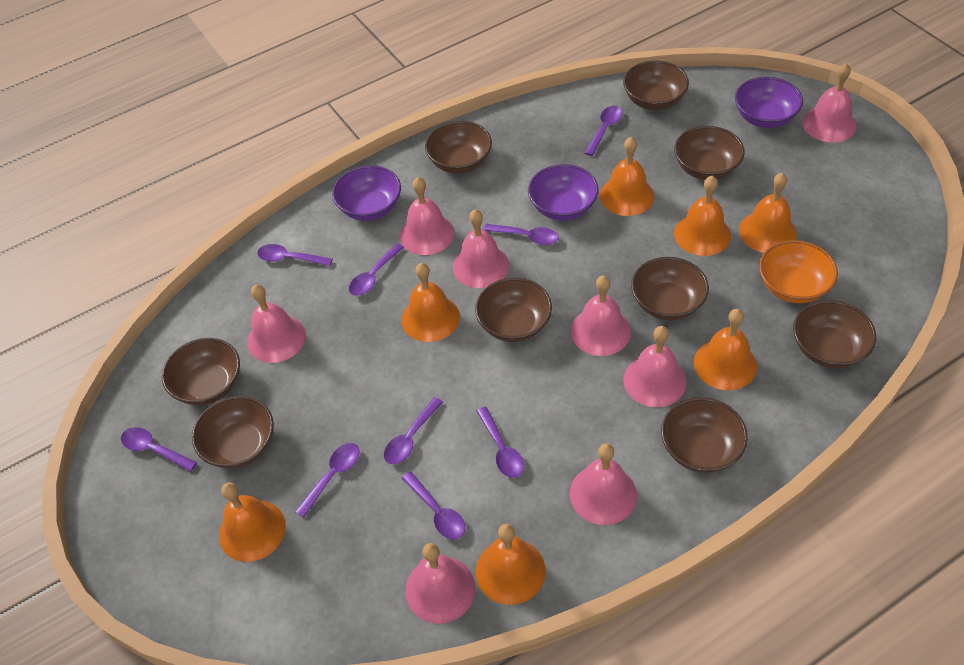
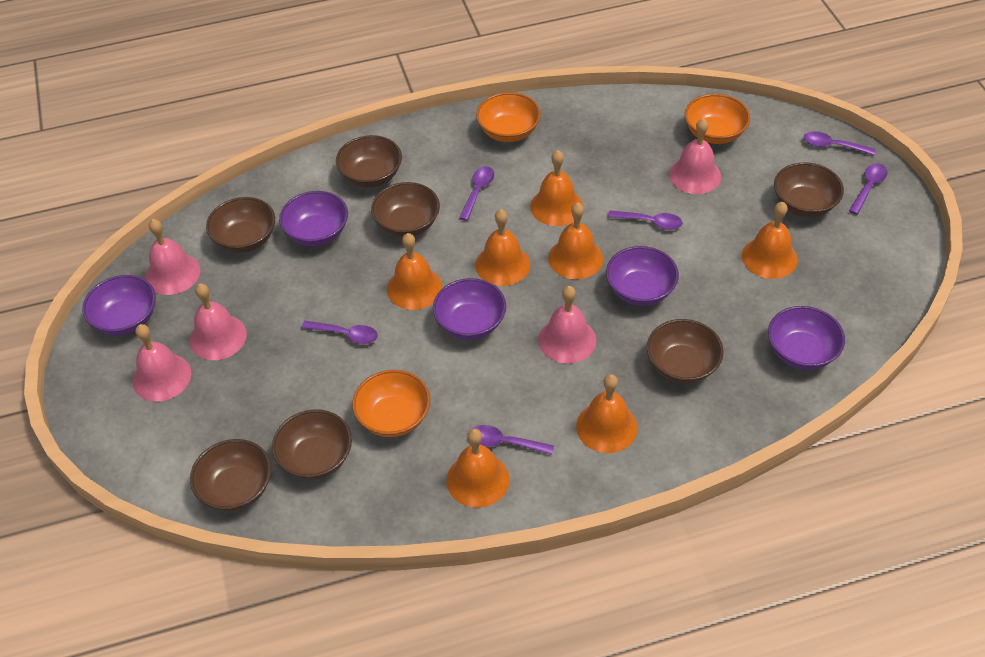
brown bowl: 9 -> 7
orange bowl: 1 -> 3
pink bell: 8 -> 5
purple bowl: 3 -> 5
purple spoon: 9 -> 6

